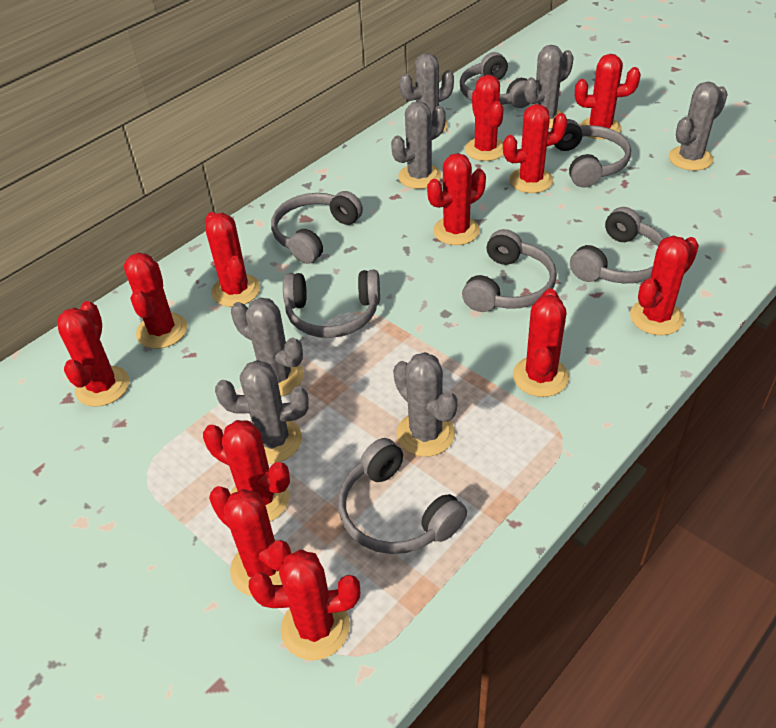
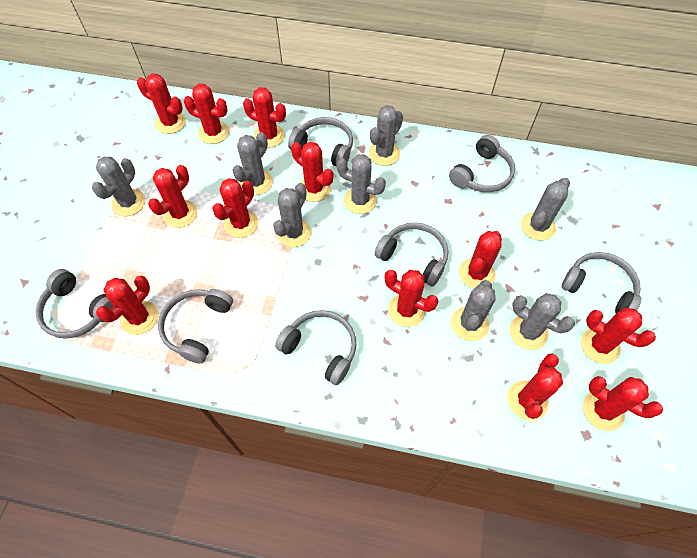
grey cactus: 7 -> 8

